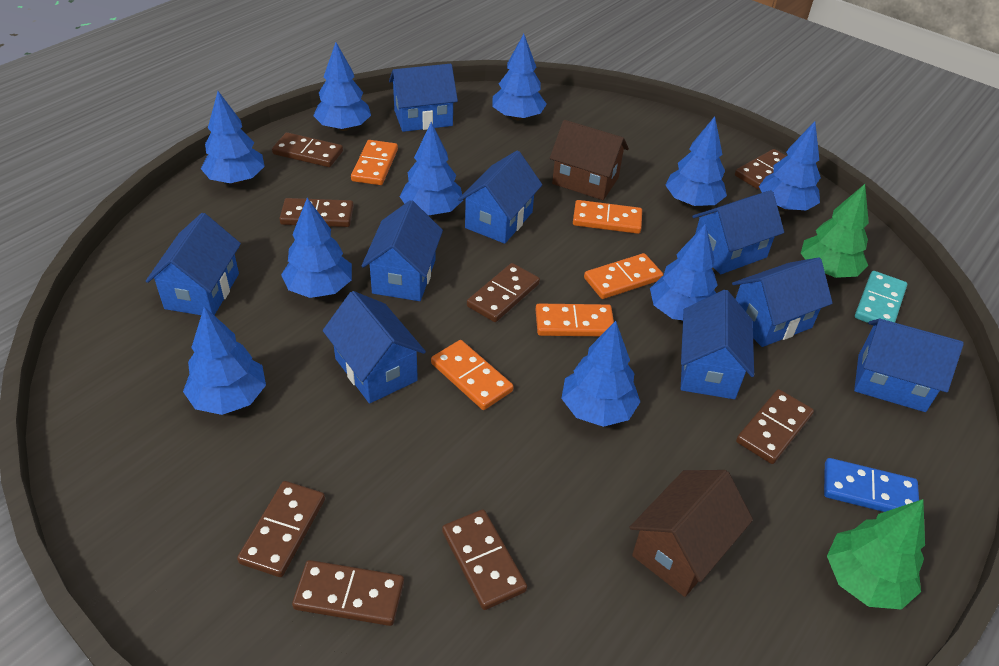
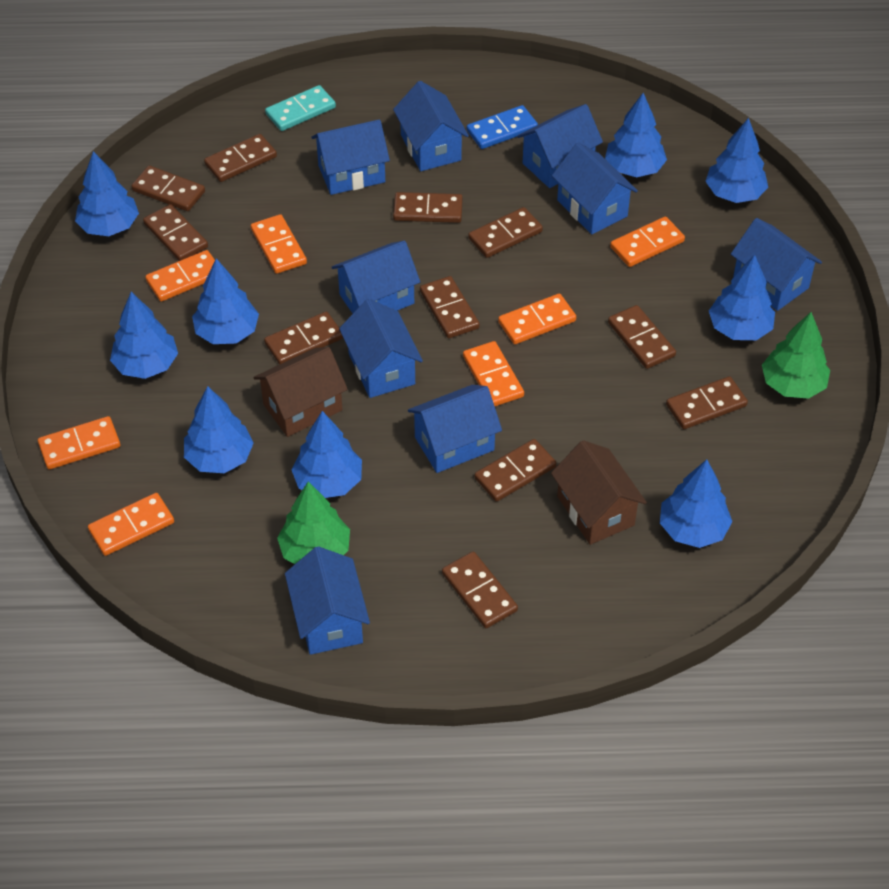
blue tree: 10 -> 9
brown domino: 8 -> 11
orange domino: 5 -> 7

